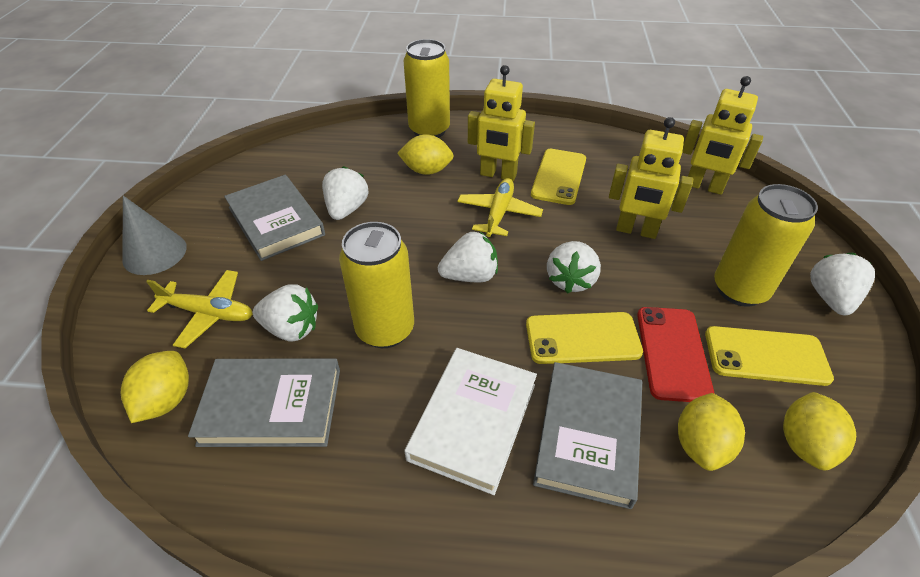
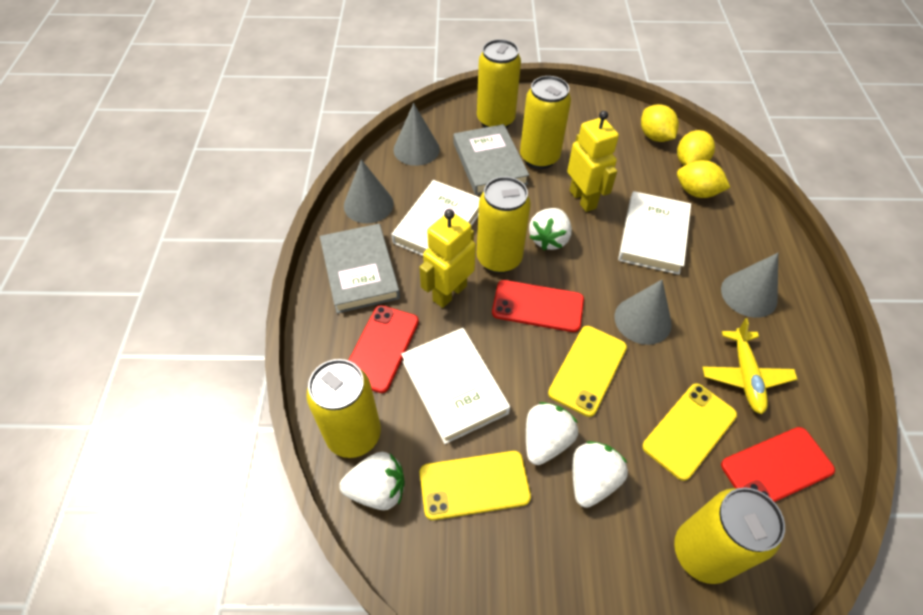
grey book: 3 -> 2
grey cone: 1 -> 4
red phone: 1 -> 3
white book: 1 -> 3
white strawberry: 5 -> 4
yellow can: 3 -> 5
yellow lemon: 4 -> 3
yellow plane: 2 -> 1
yellow robot: 3 -> 2

